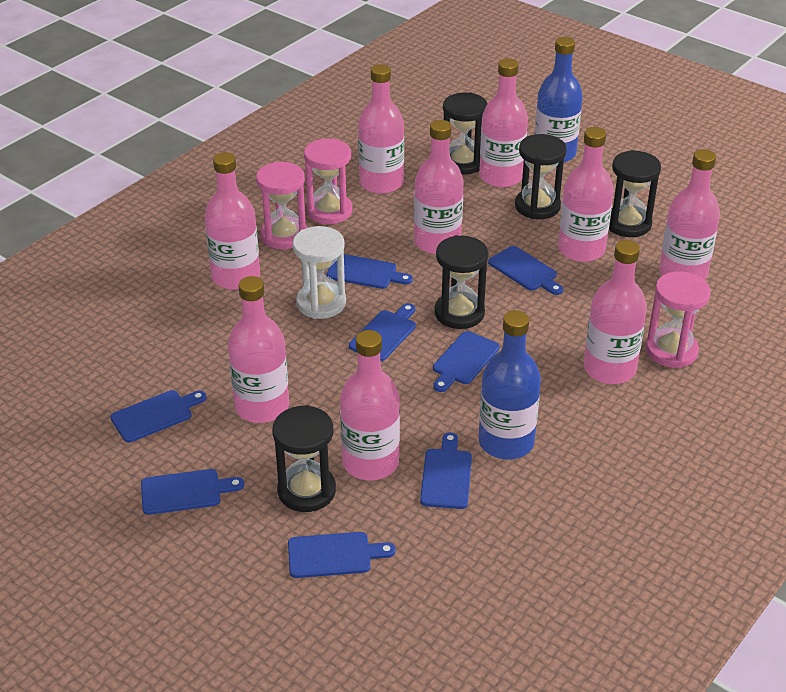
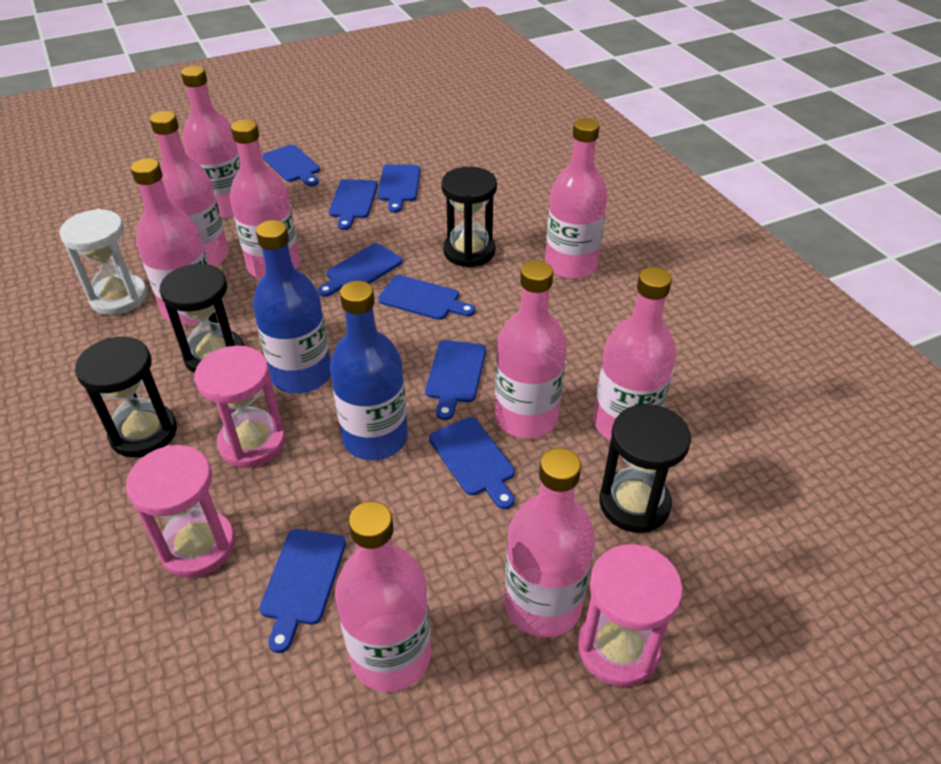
black hourglass: 5 -> 4

